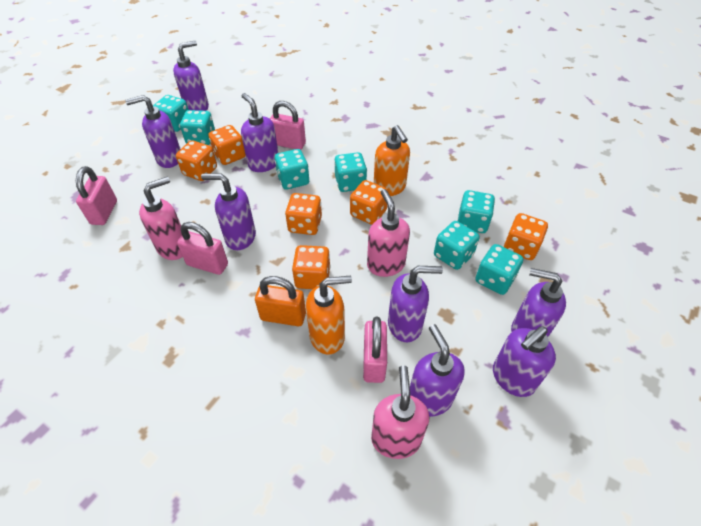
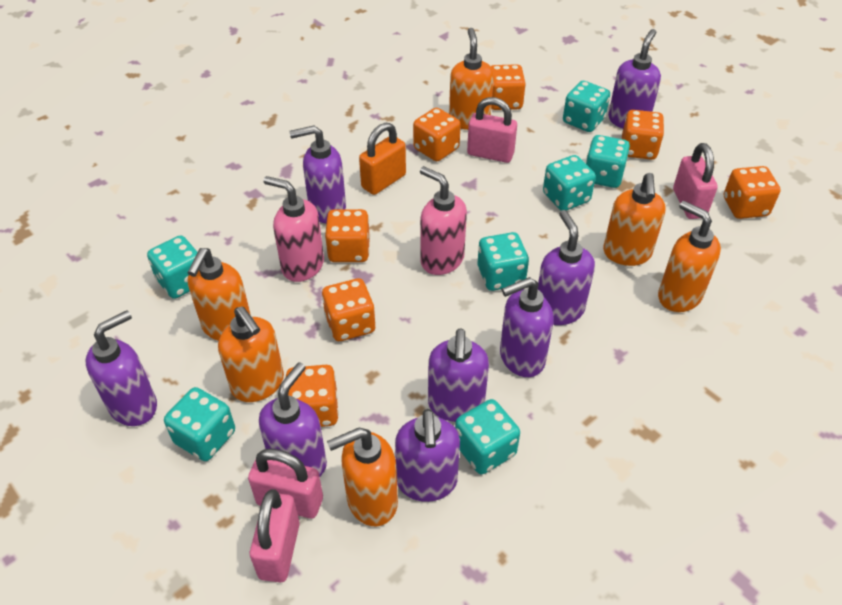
orange dice: 6 -> 7
orange soap dispenser: 2 -> 6
pink soap dispenser: 3 -> 2

